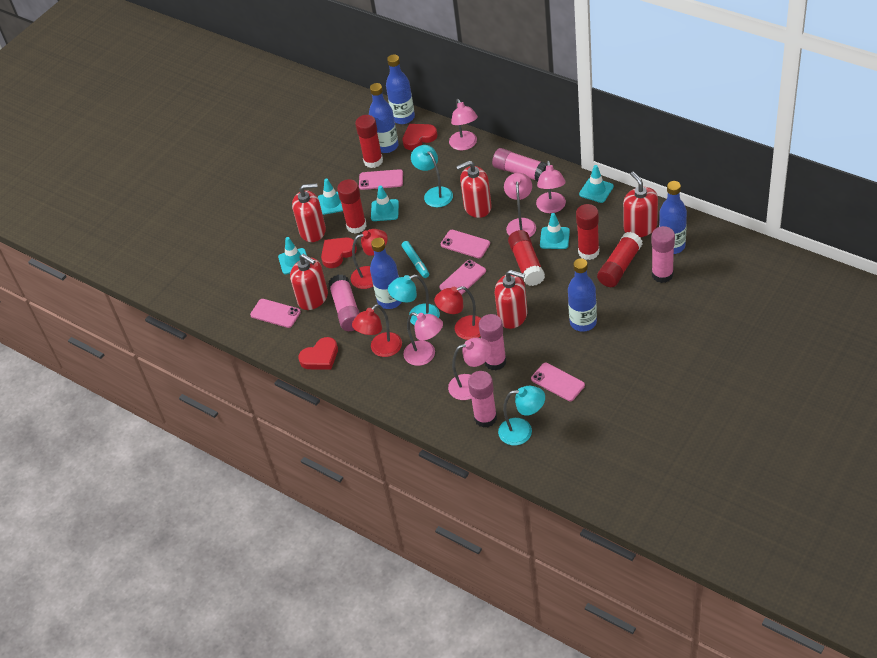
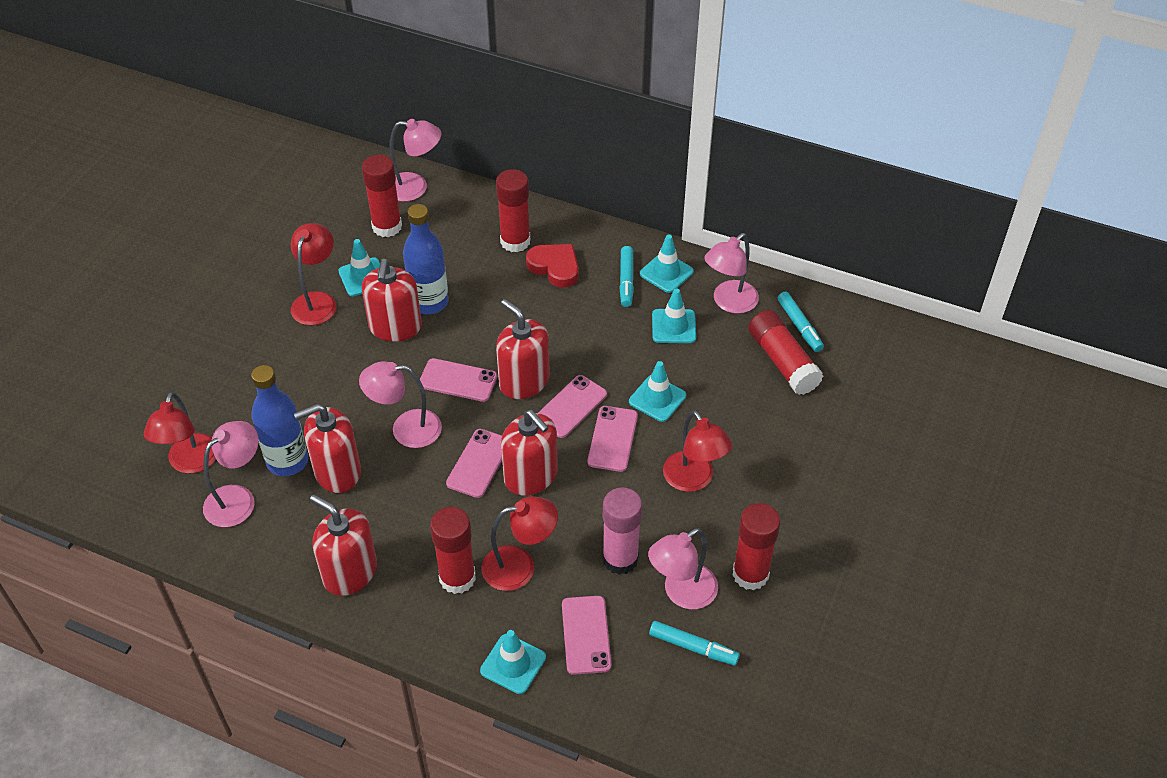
blue bottle: 5 -> 2
pink glue stick: 5 -> 1
red heart: 3 -> 1
red lamp: 3 -> 4
turquoise lamp: 3 -> 0
turquoise marker: 1 -> 3

